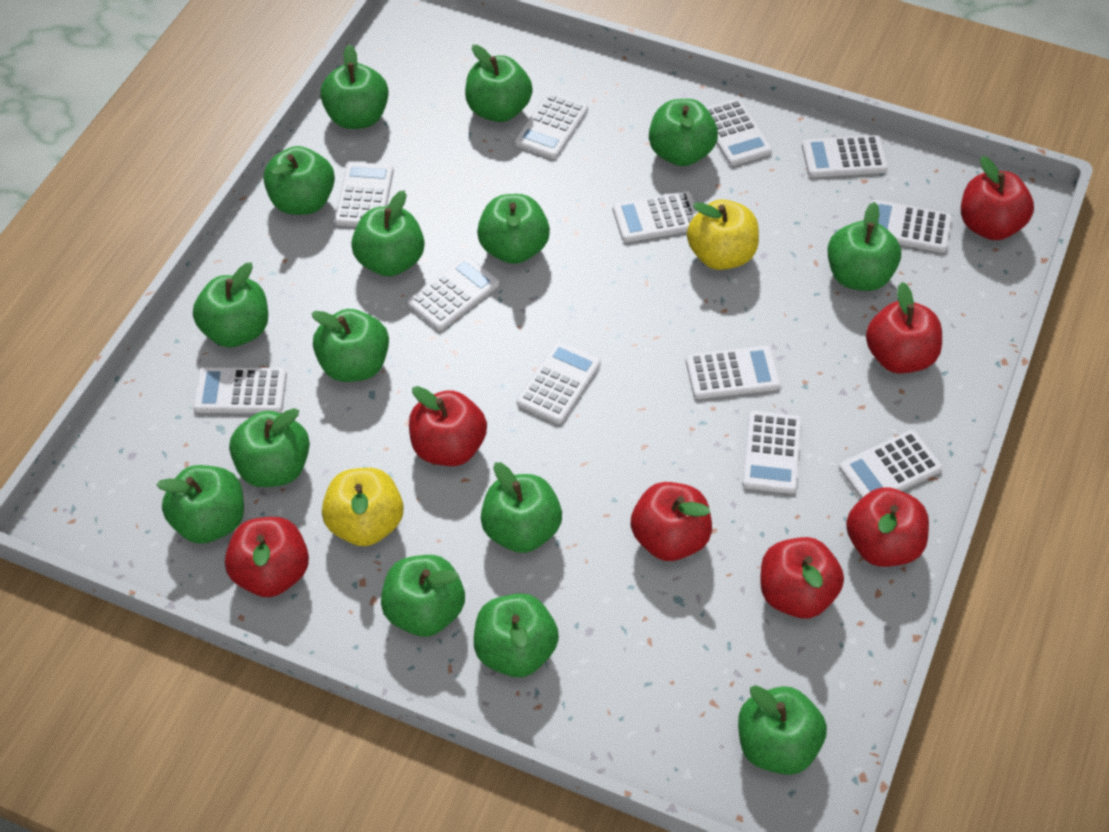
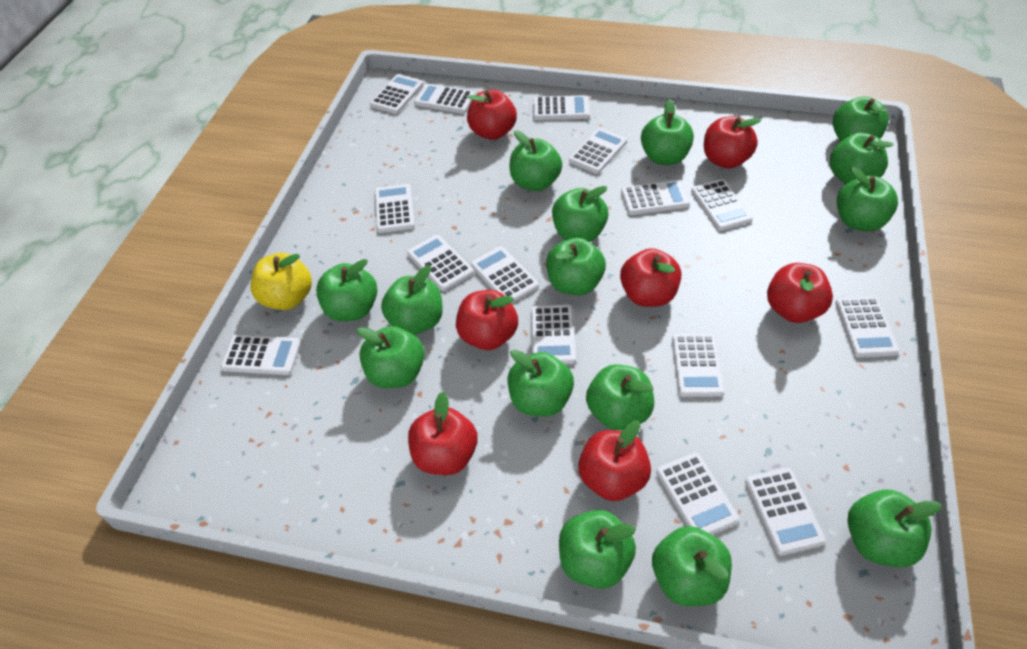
white calculator: 12 -> 15
yellow apple: 2 -> 1

